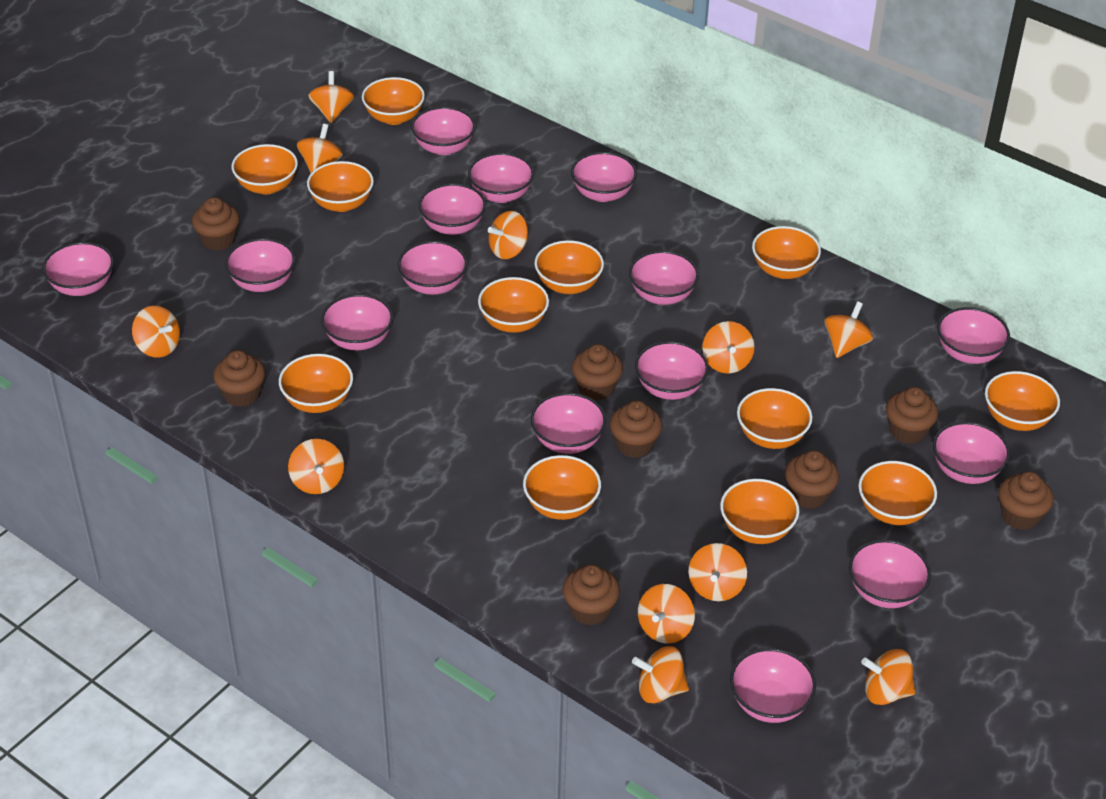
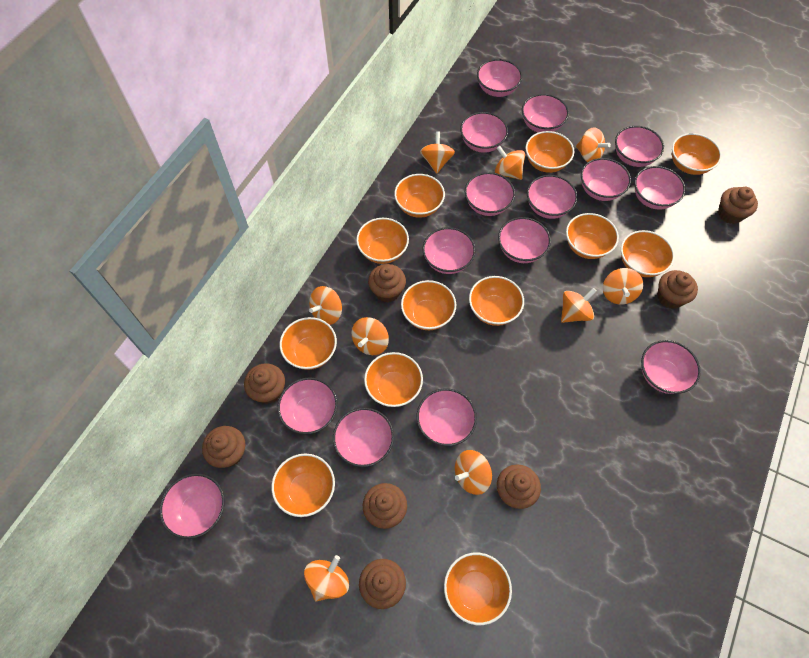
orange spinning top: 11 -> 9

